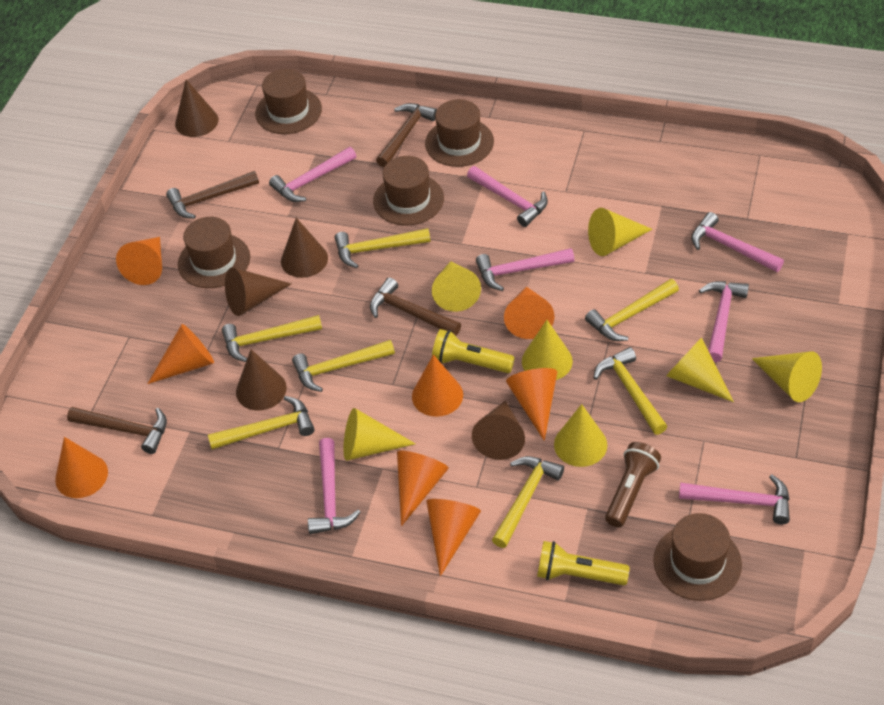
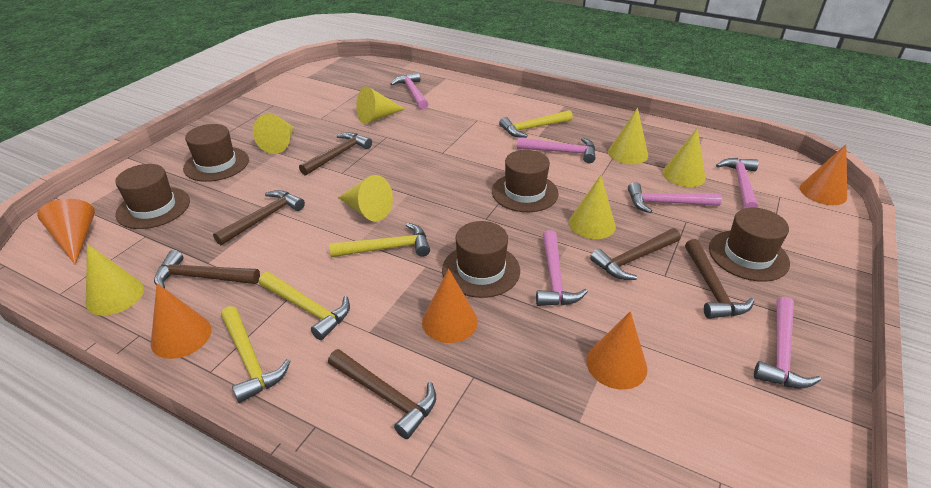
brown cone: 5 -> 0
brown flashlight: 1 -> 0
brown hammer: 4 -> 6
orange cone: 8 -> 5
pink hammer: 7 -> 6
yellow flashlight: 2 -> 0
yellow hammer: 7 -> 4

